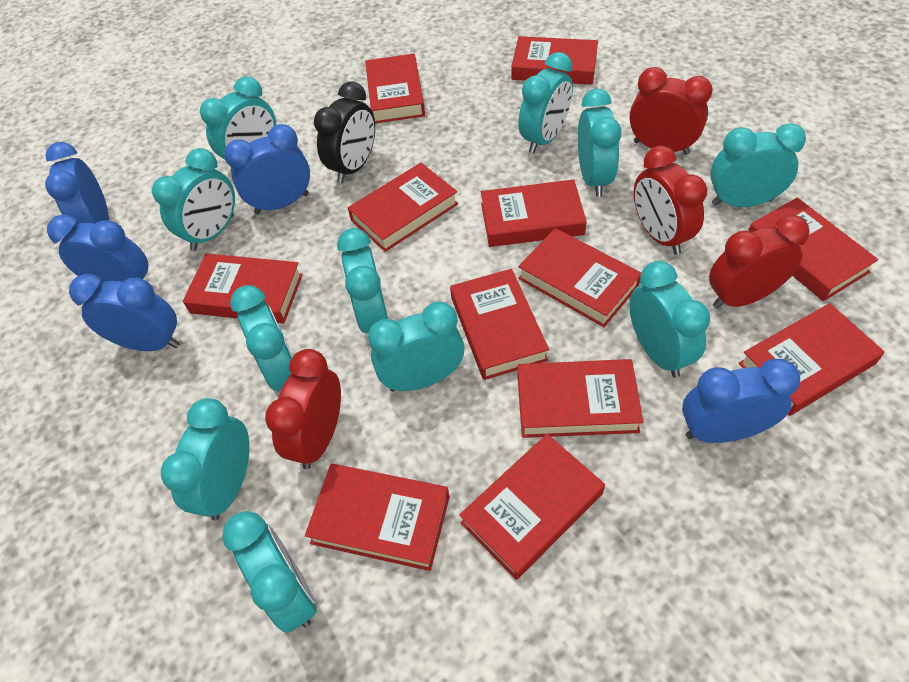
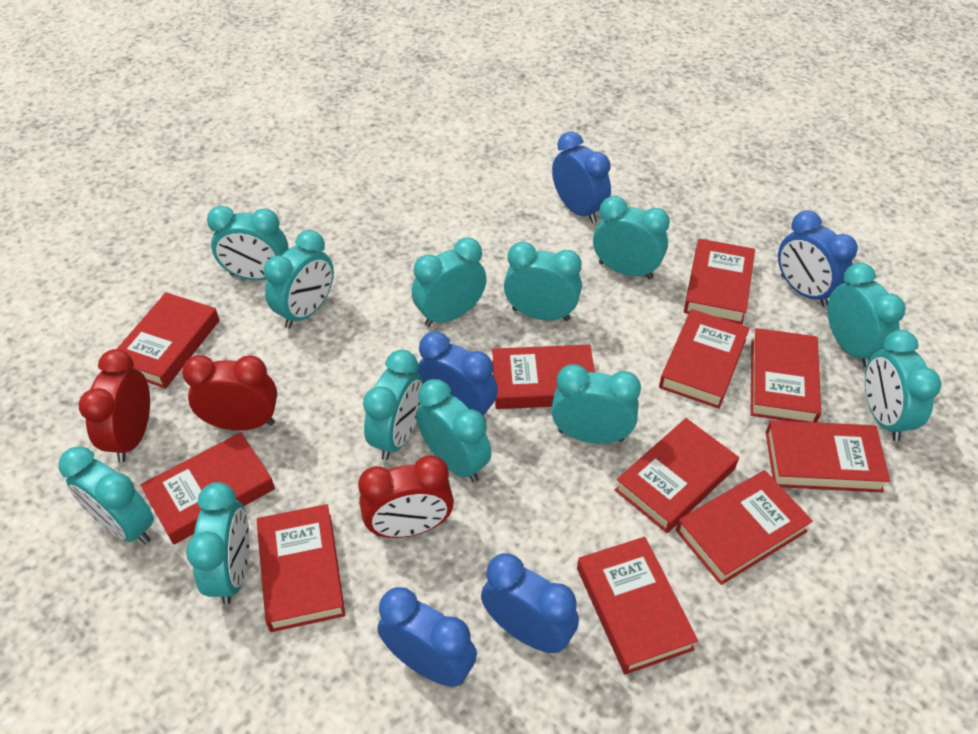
black clock: 1 -> 0
red book: 12 -> 11
red clock: 4 -> 3
turquoise clock: 11 -> 12

